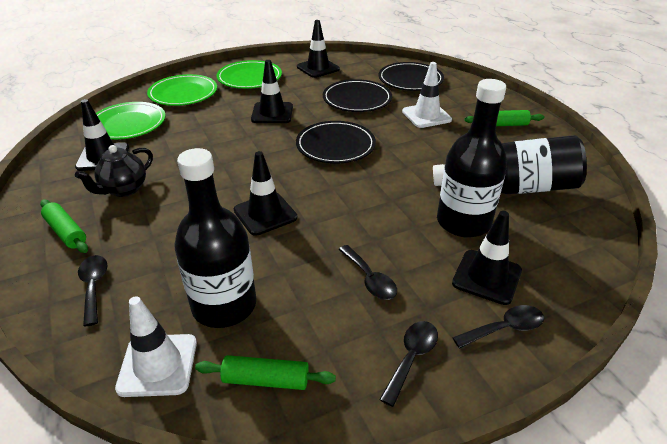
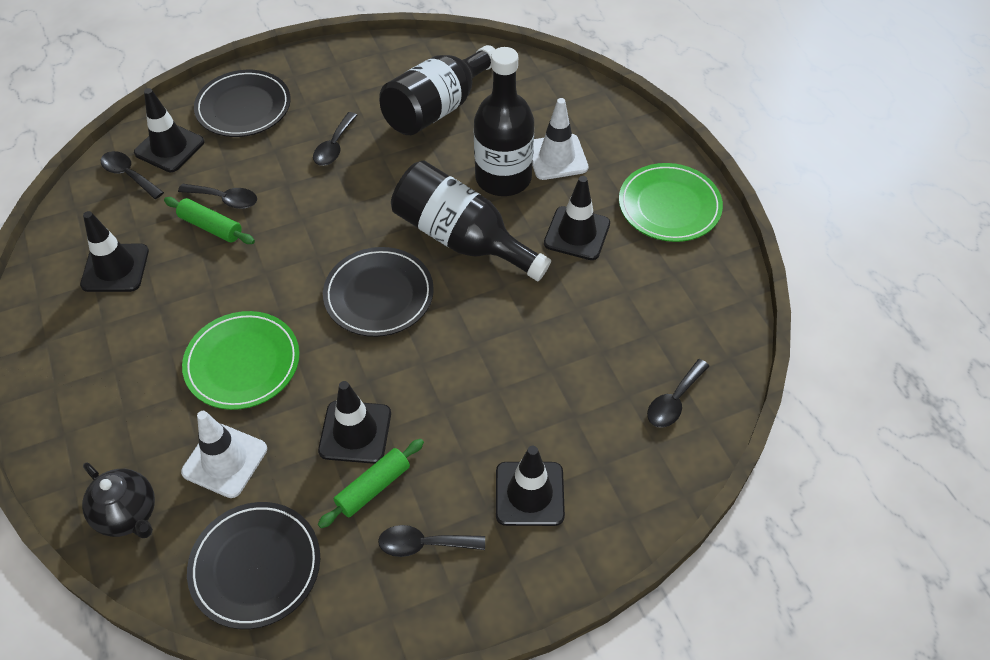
black spoon: 4 -> 5
green plate: 3 -> 2
green rolling pin: 3 -> 2

